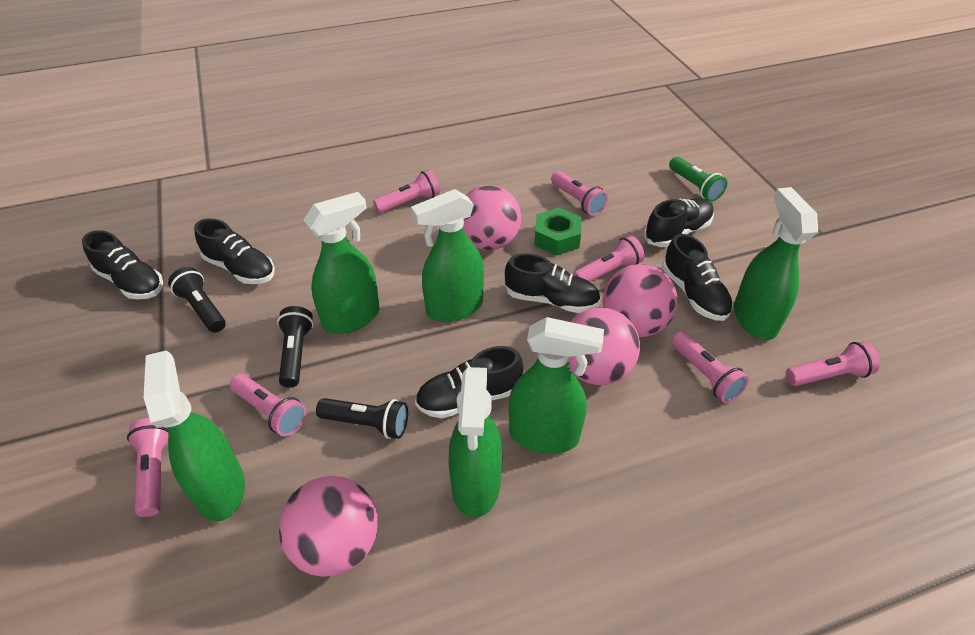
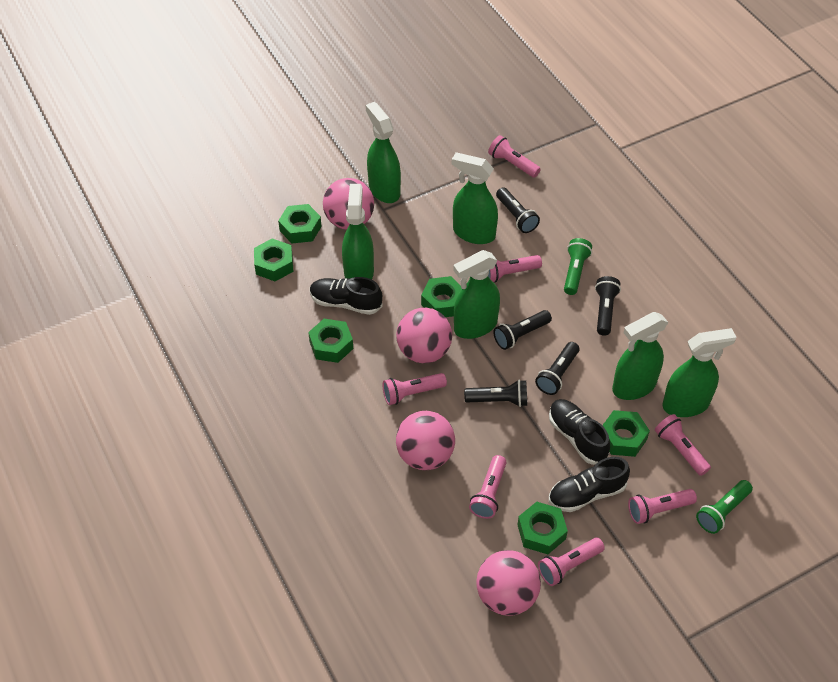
black flashlight: 3 -> 5
black shoe: 6 -> 3
green flashlight: 1 -> 2
green nut: 1 -> 6

